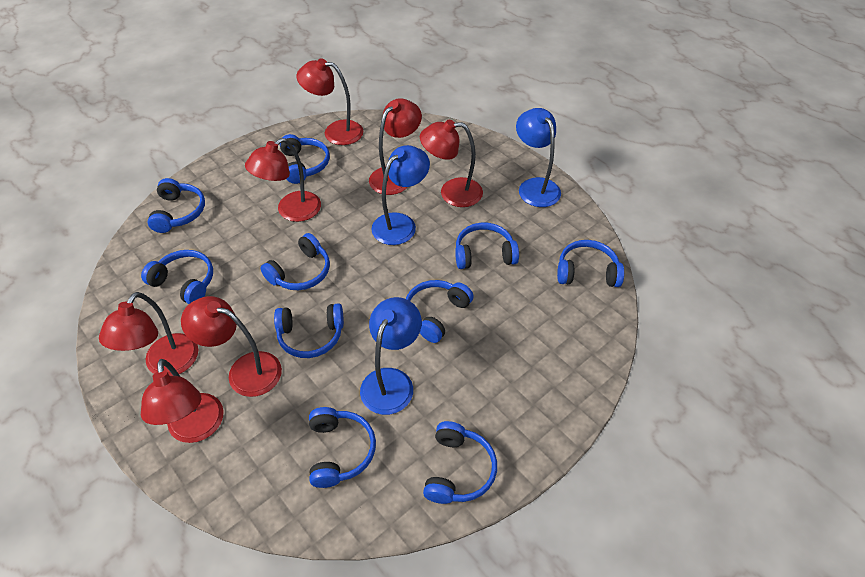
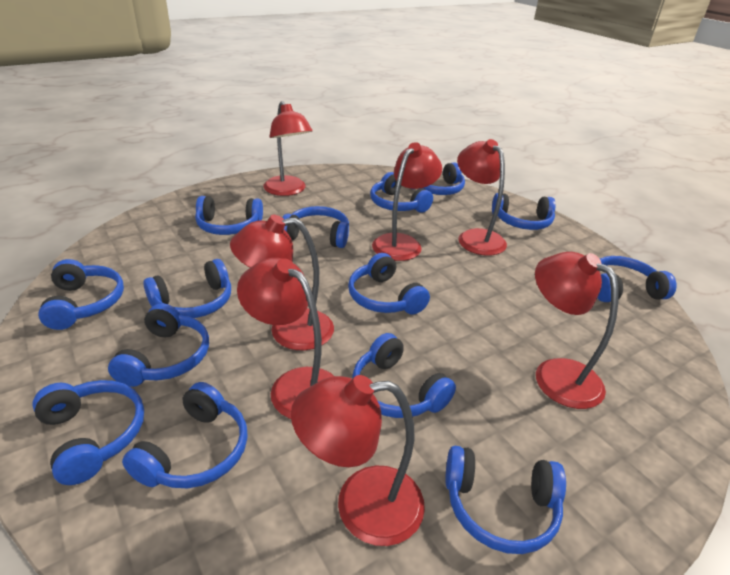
blue headphones: 10 -> 14
blue lamp: 3 -> 0

